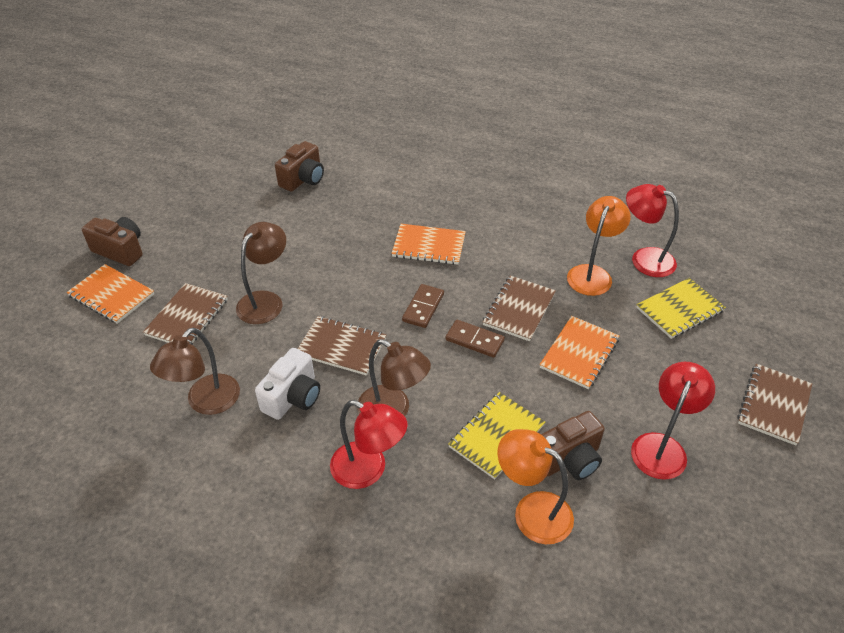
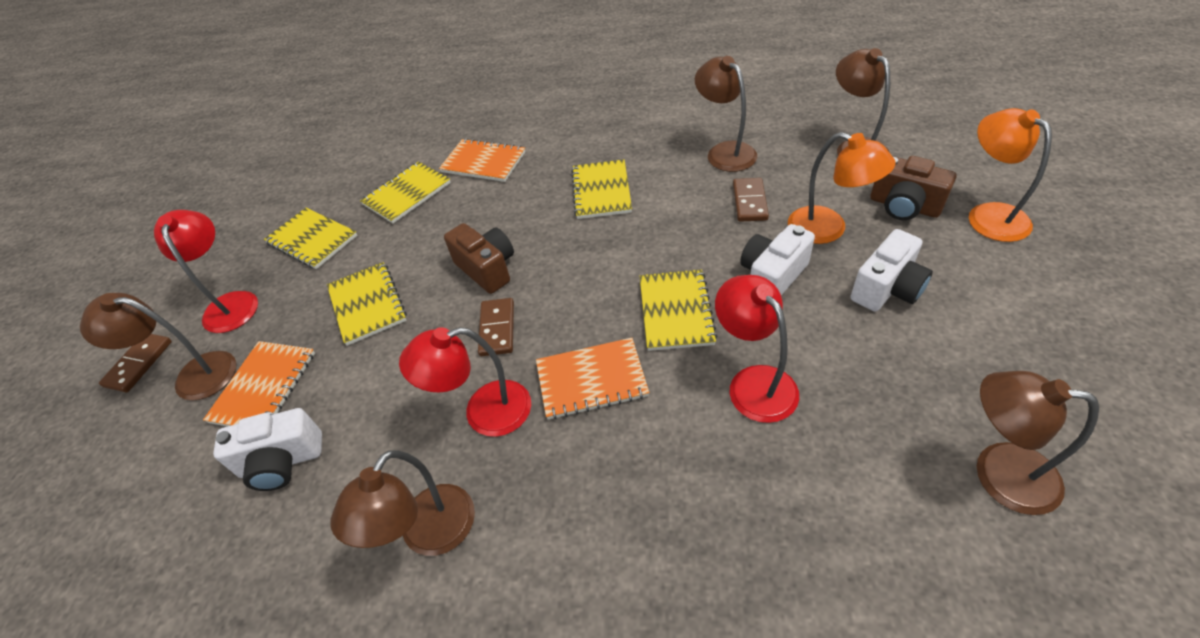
brown camera: 3 -> 2
brown domino: 2 -> 3
brown lamp: 3 -> 5
brown notebook: 4 -> 0
white camera: 1 -> 3
yellow notebook: 2 -> 5

